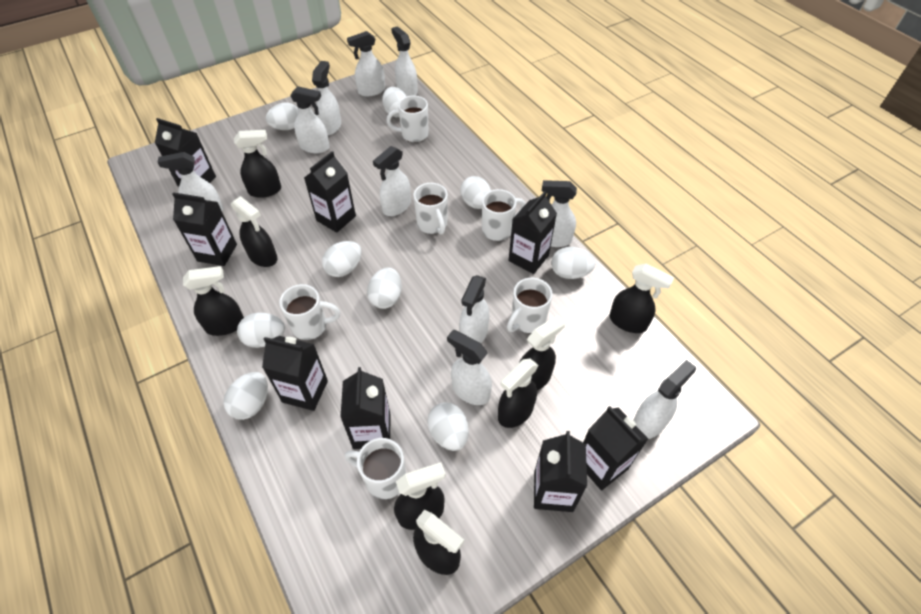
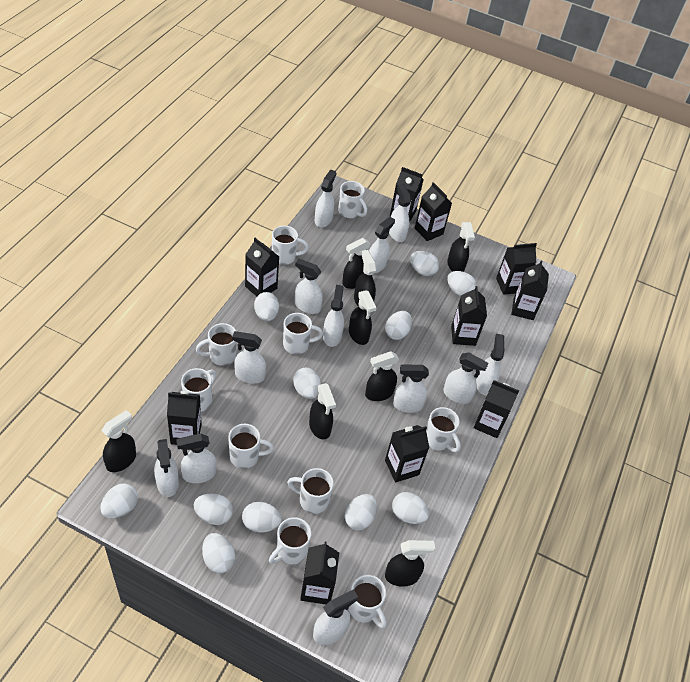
black carton: 8 -> 10
white egg: 9 -> 11
white mug: 6 -> 10
white spray bottle: 10 -> 12

